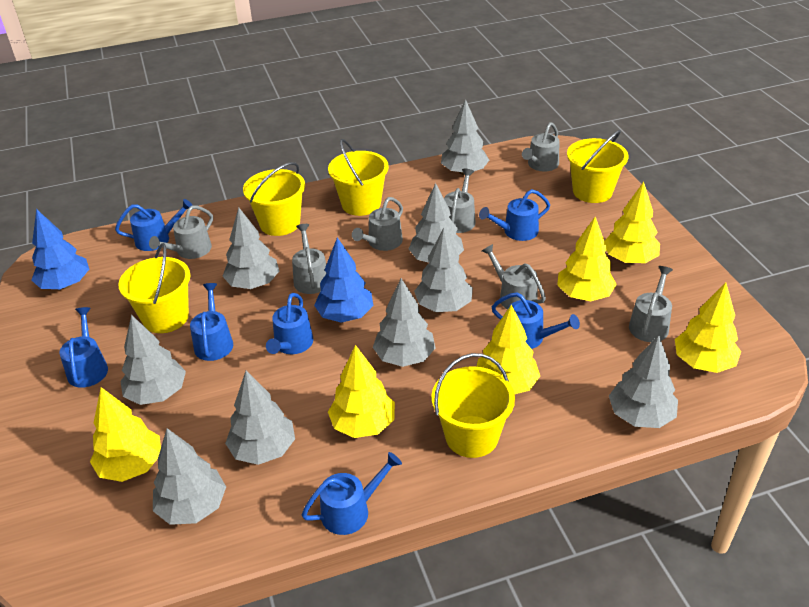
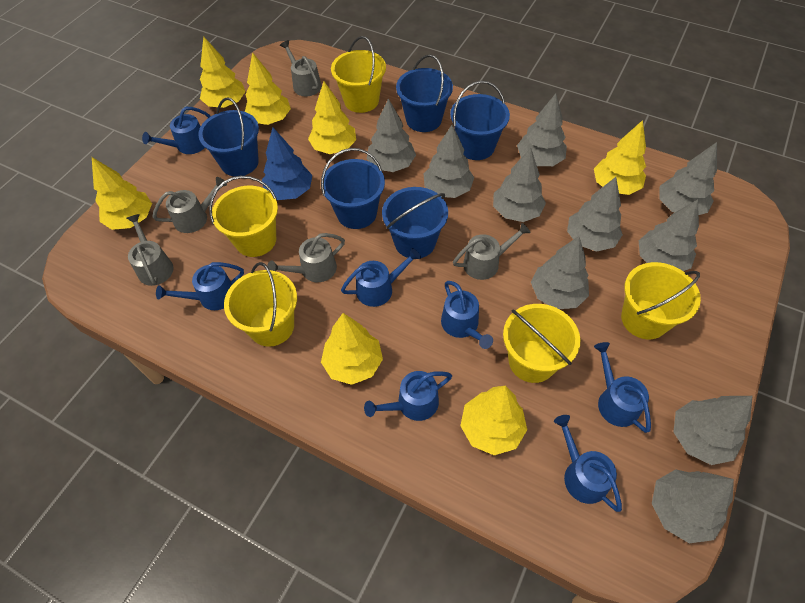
blue bucket: 0 -> 5
blue tree: 2 -> 1
grey tree: 9 -> 10
grey watering can: 7 -> 5
yellow tree: 6 -> 7

